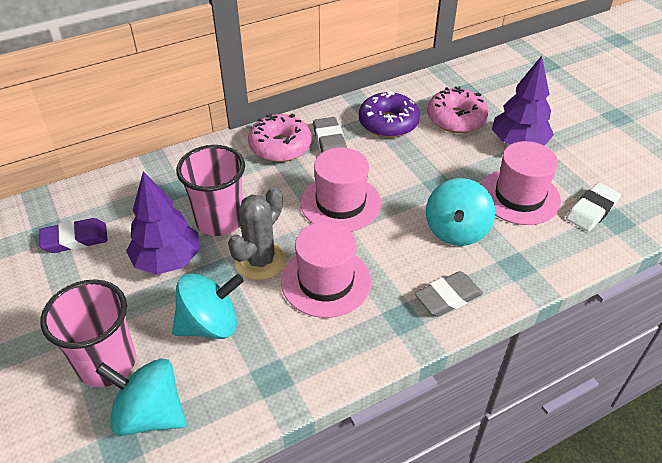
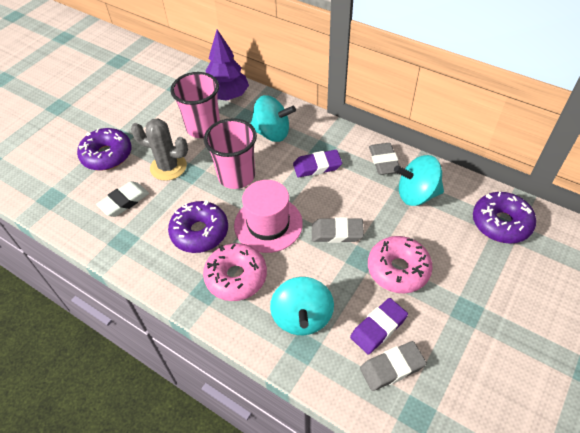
grey eraser: 2 -> 3
pink hat: 3 -> 1
purple donut: 1 -> 3
purple eraser: 1 -> 2
purple tree: 2 -> 1

